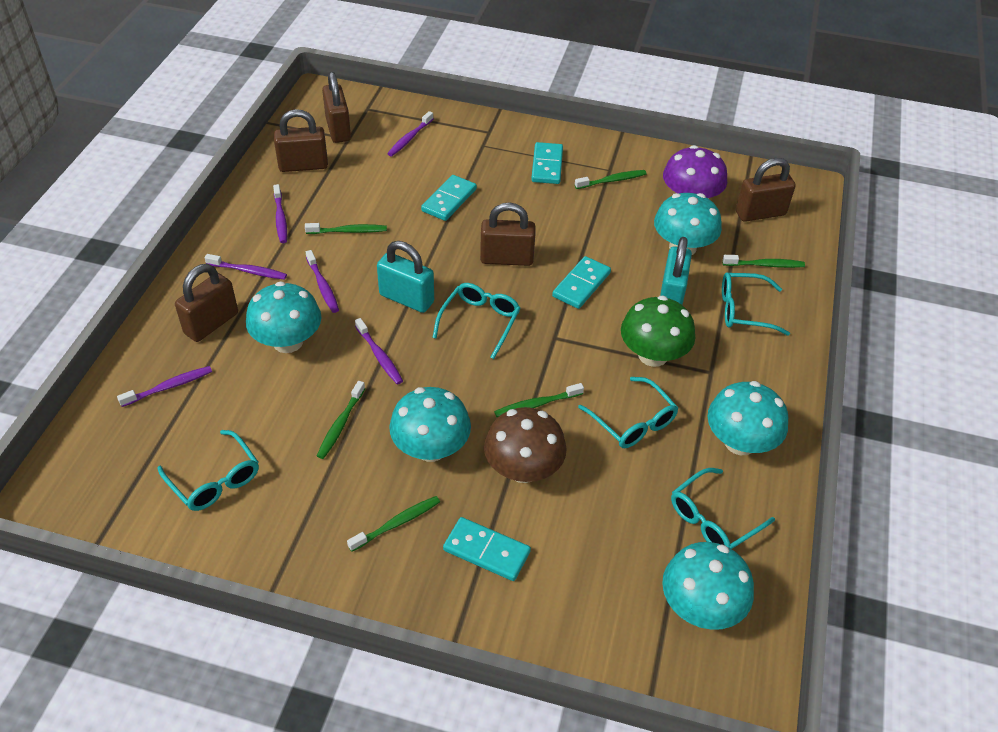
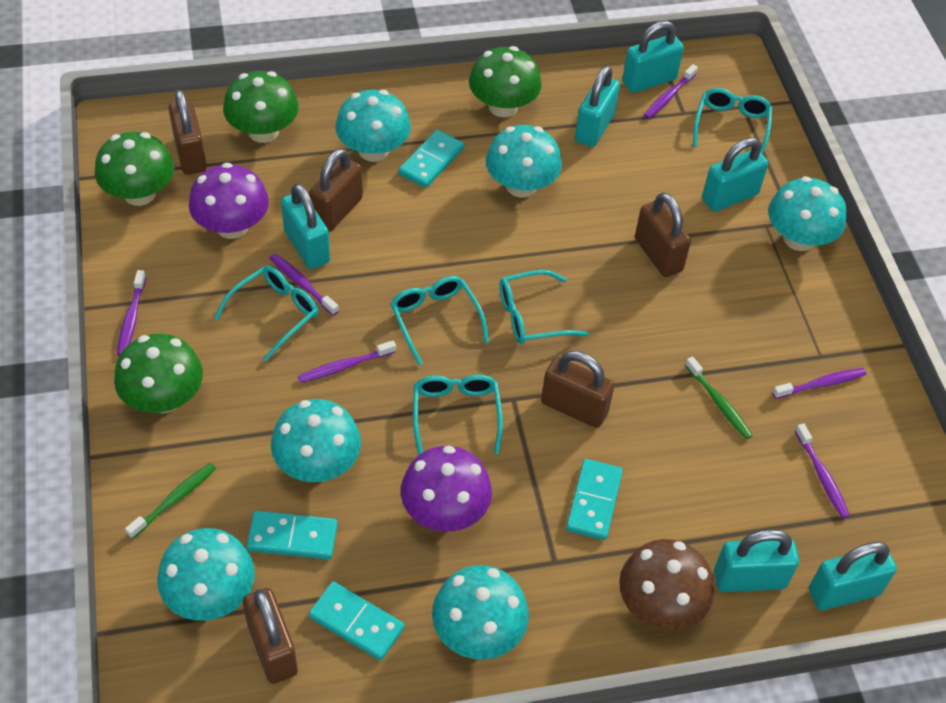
green mushroom: 1 -> 4
green toothbrush: 6 -> 2
purple mushroom: 1 -> 2
turquoise mushroom: 5 -> 6
turquoise padlock: 2 -> 6

